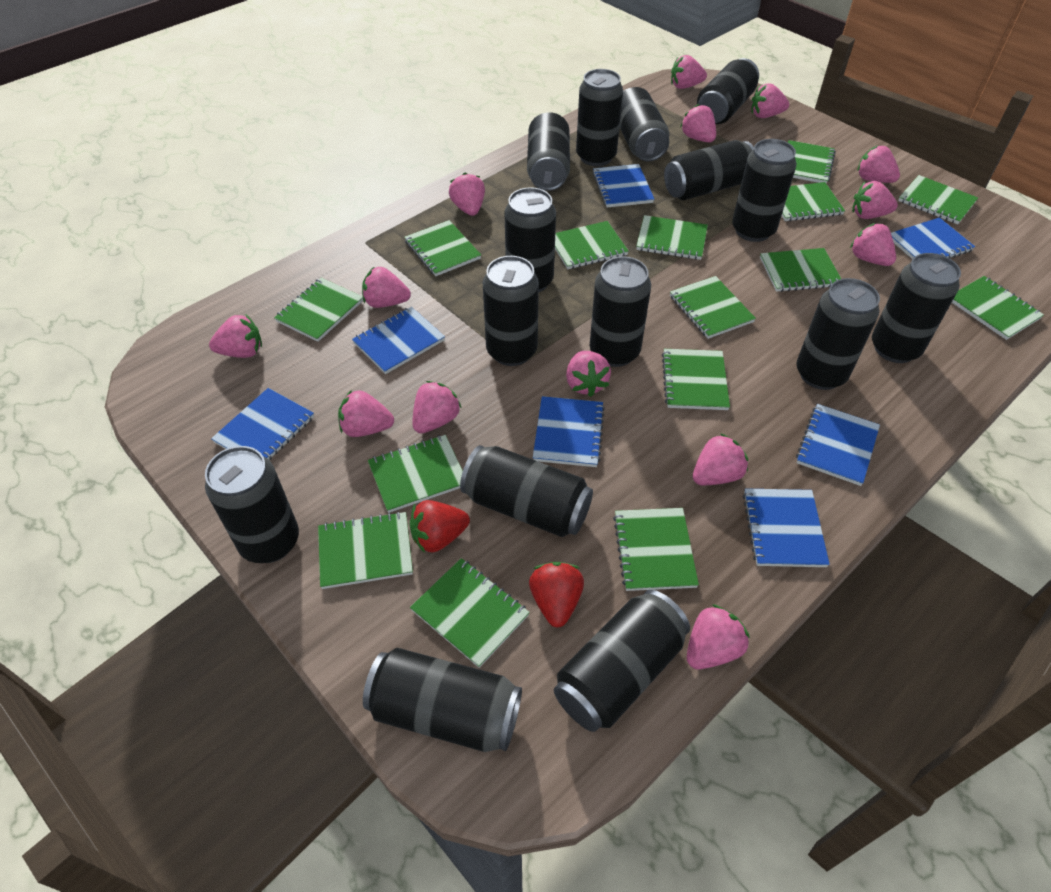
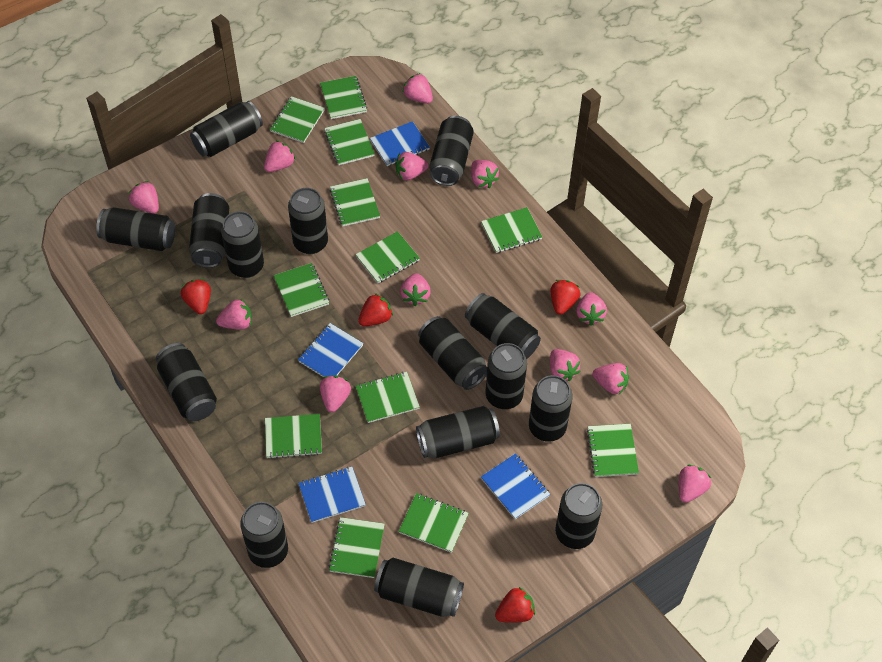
blue notebook: 7 -> 4
green notebook: 15 -> 12
pink strawberry: 14 -> 12
red strawberry: 2 -> 4

